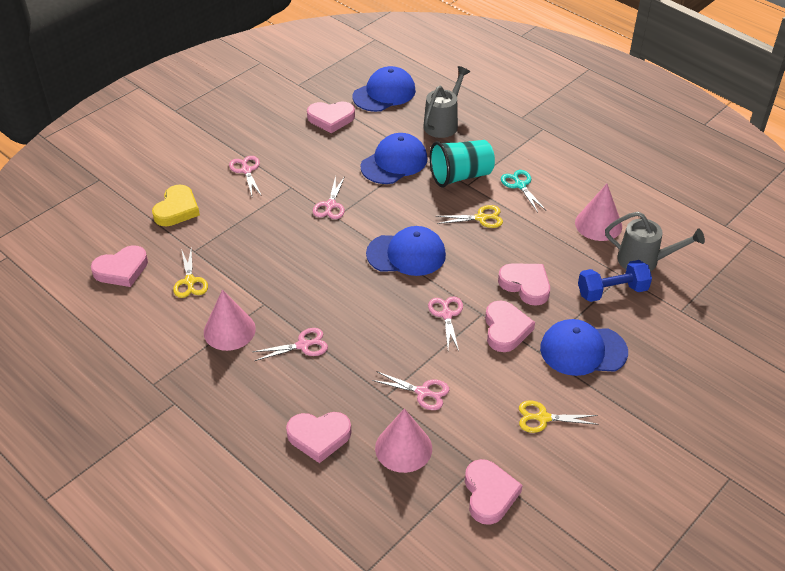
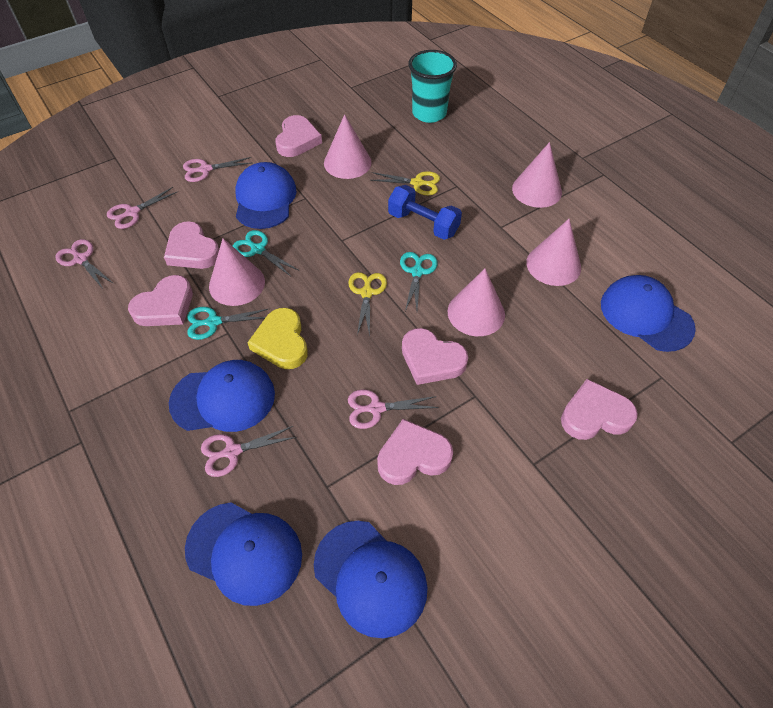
blue cap: 4 -> 5
grey watering can: 2 -> 0
pink cone: 3 -> 5
turquoise scissors: 1 -> 3
yellow scissors: 3 -> 2

